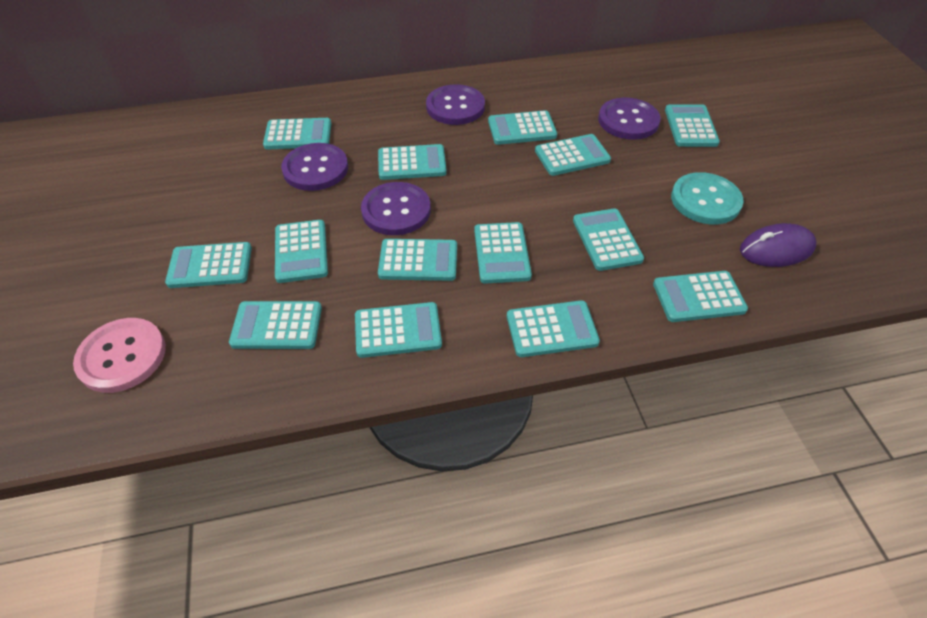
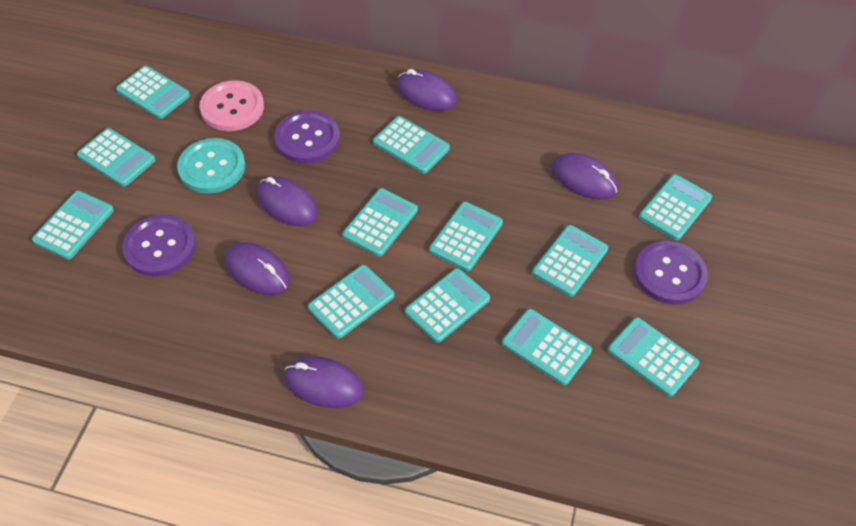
purple button: 4 -> 3
purple mouse: 1 -> 5
turquoise calculator: 14 -> 12

